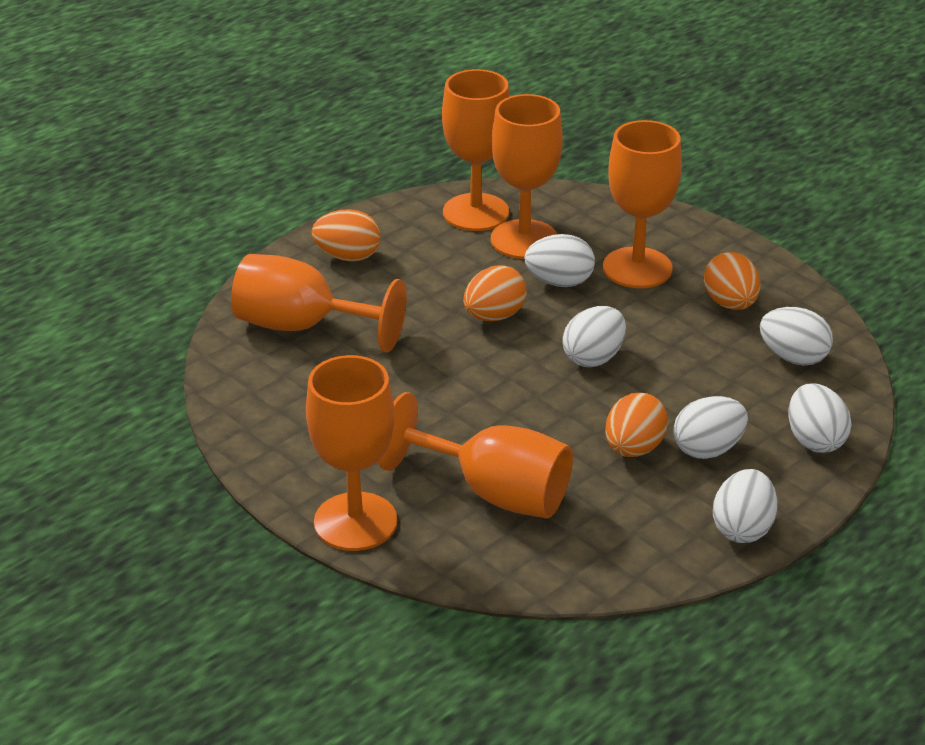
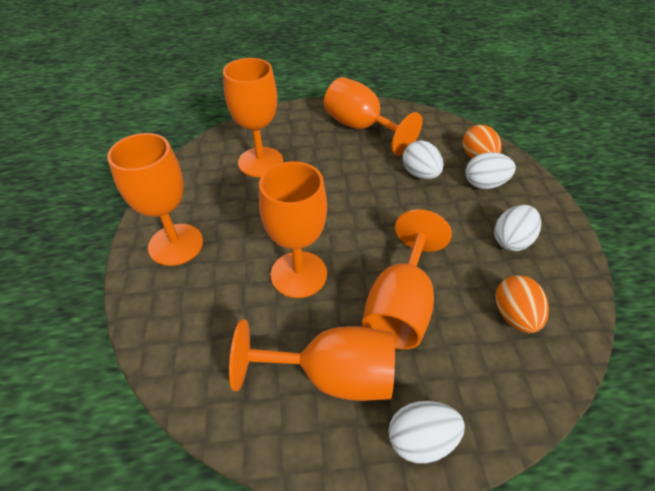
orange egg: 4 -> 2
white egg: 6 -> 4

